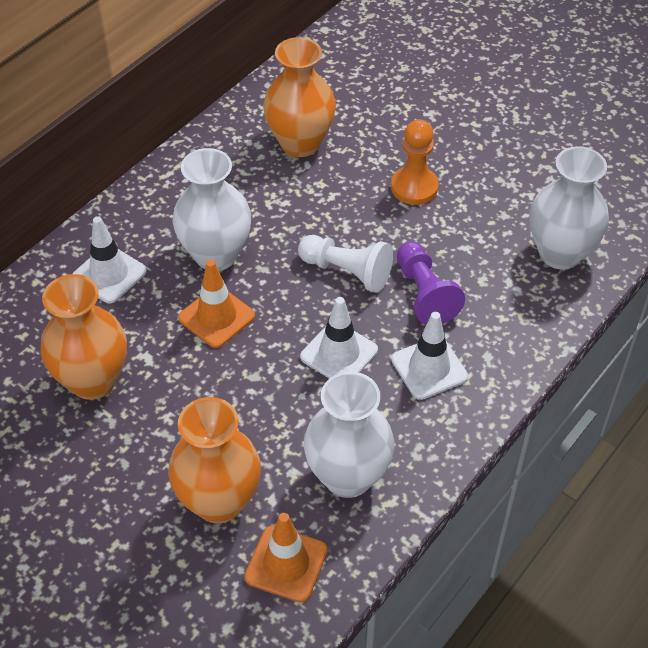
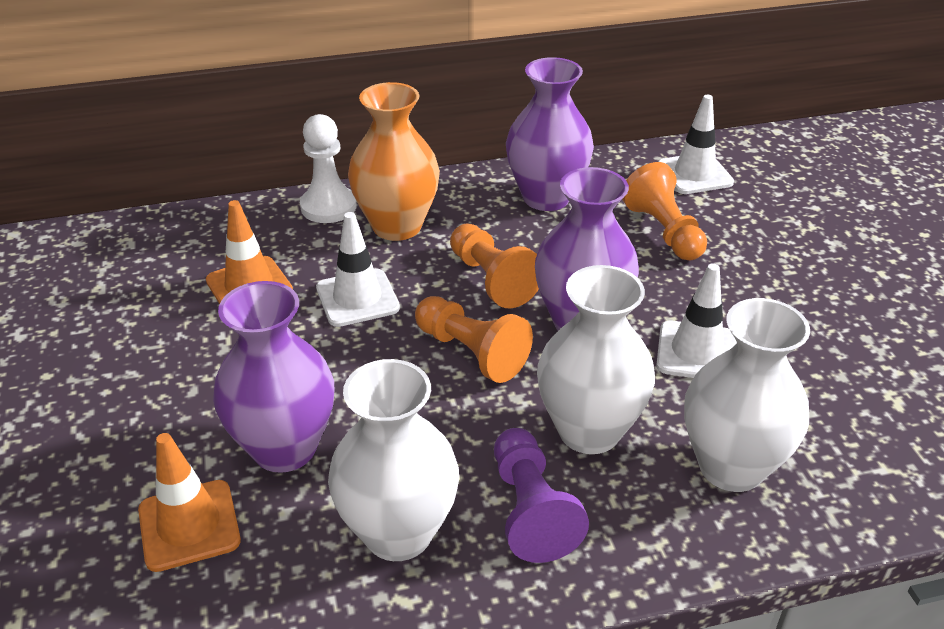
orange pawn: 1 -> 3
orange vase: 3 -> 1
purple vase: 0 -> 3

